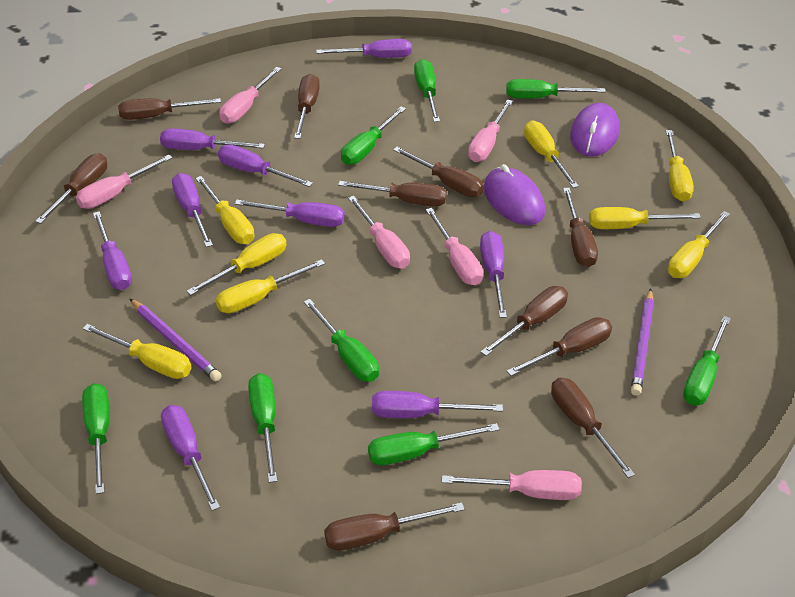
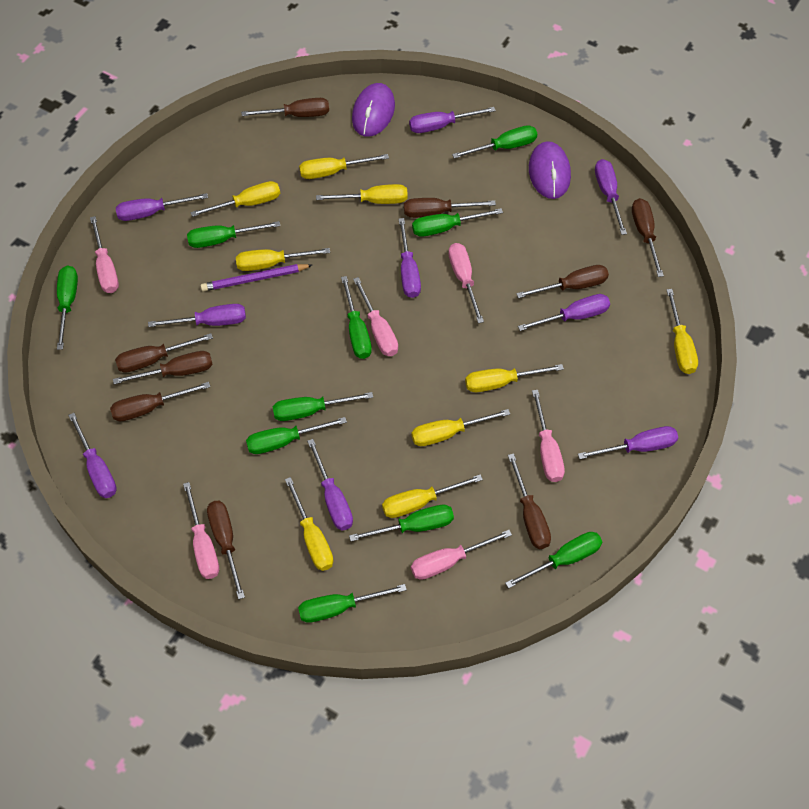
brown screwdriver: 10 -> 9
green screwdriver: 8 -> 10
purple pencil: 2 -> 1
yellow screwdriver: 8 -> 9

